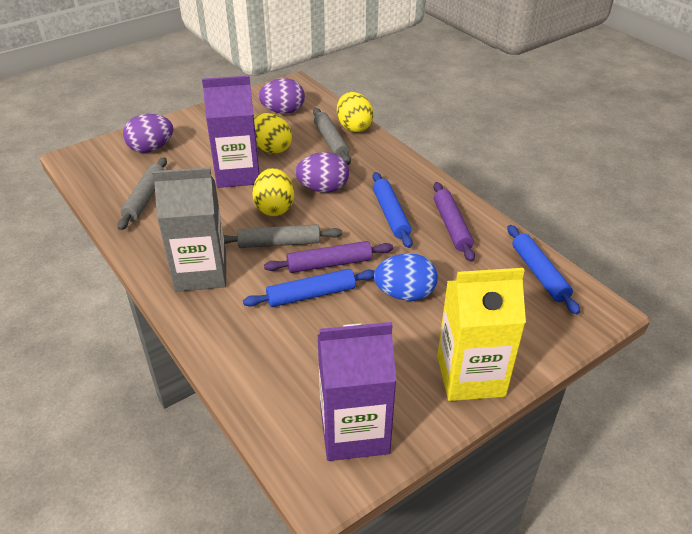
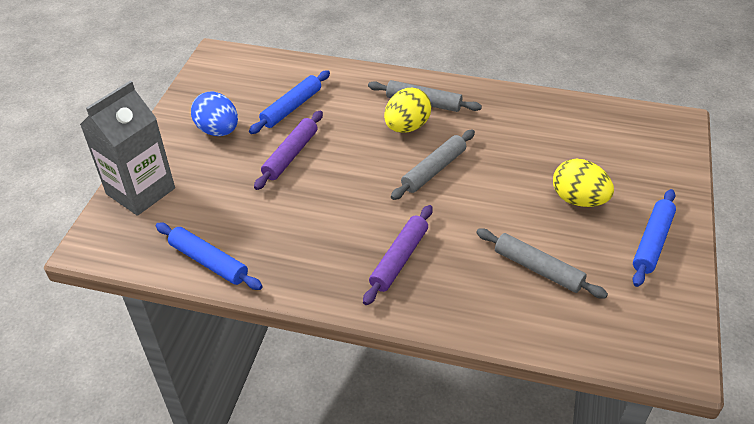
purple carton: 2 -> 0
purple egg: 3 -> 0
yellow carton: 1 -> 0
yellow egg: 3 -> 2

